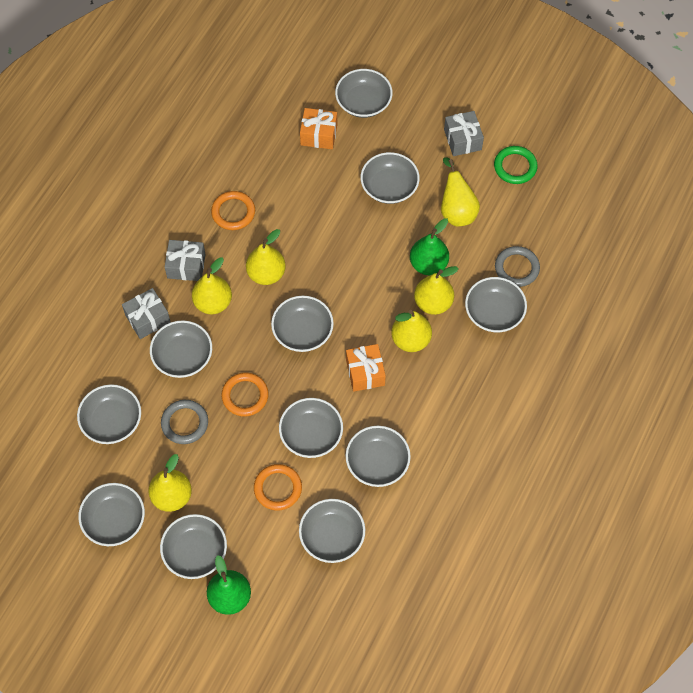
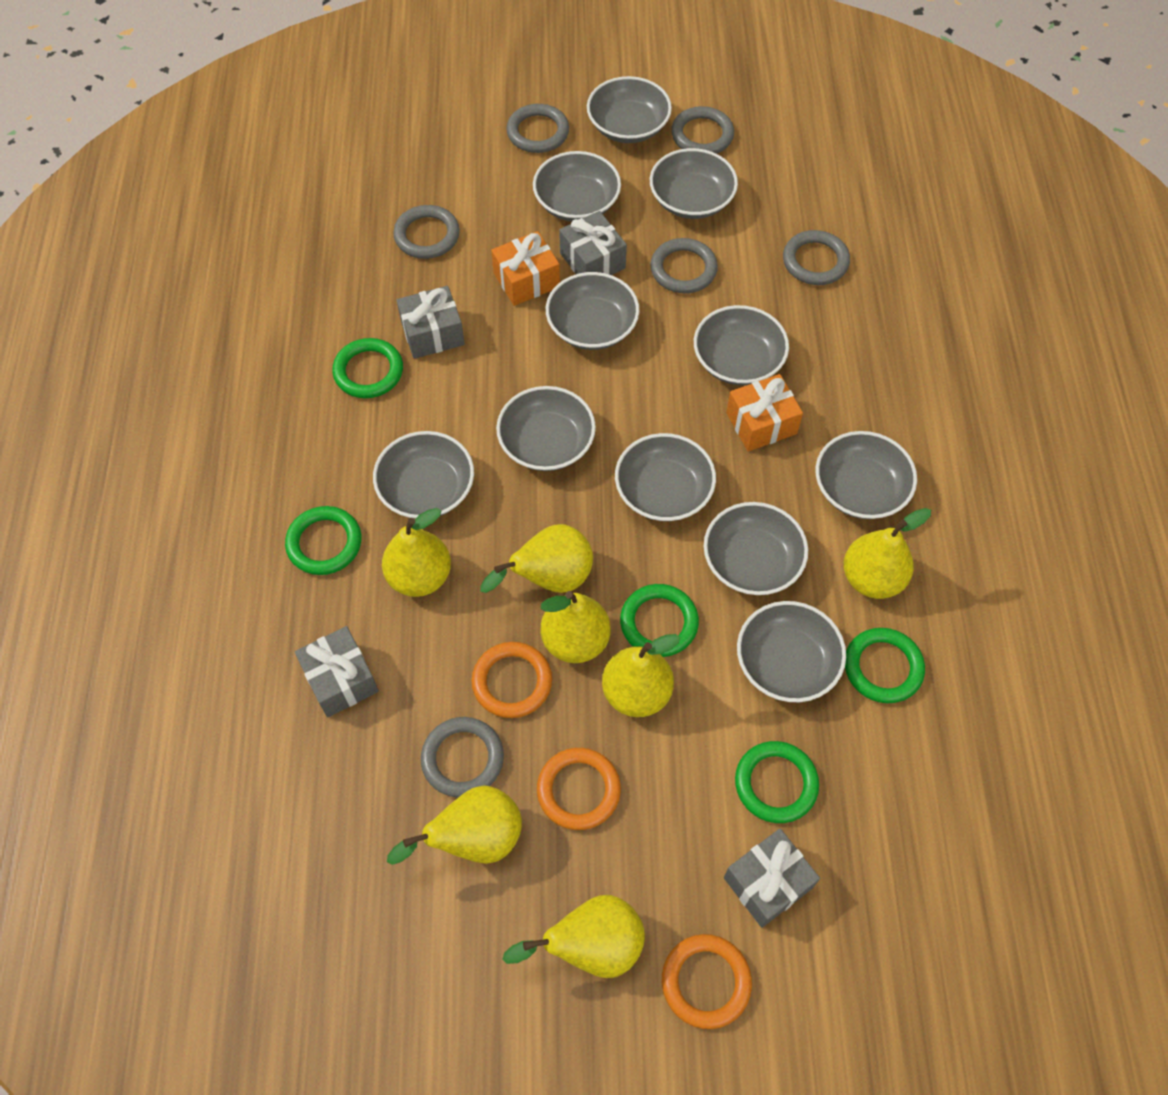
green pear: 2 -> 0
green ring: 1 -> 5
grey gift: 3 -> 4
grey ring: 2 -> 6
yellow pear: 6 -> 7

